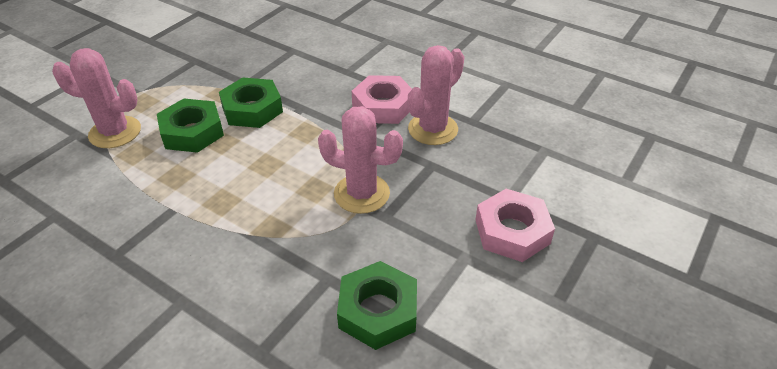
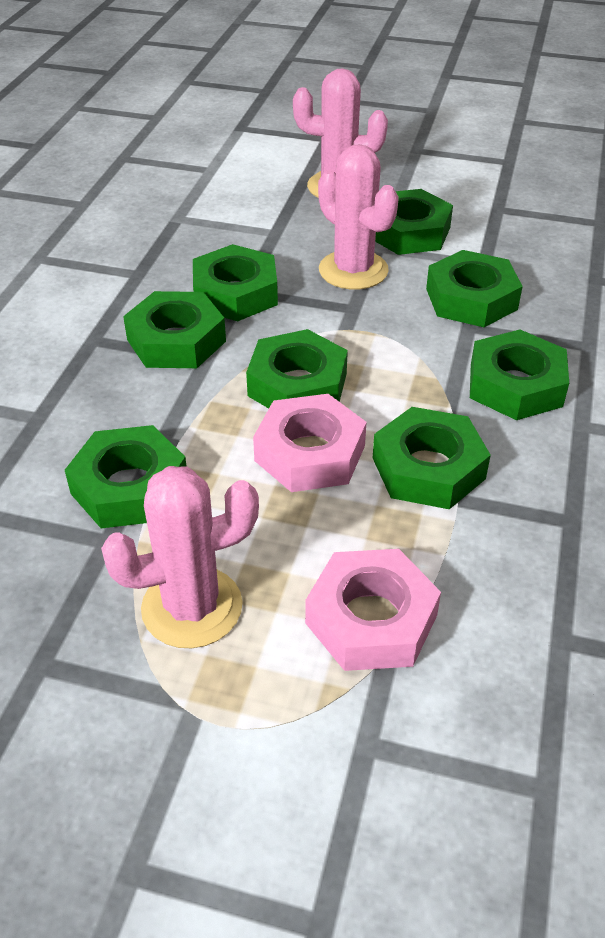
green nut: 3 -> 8

